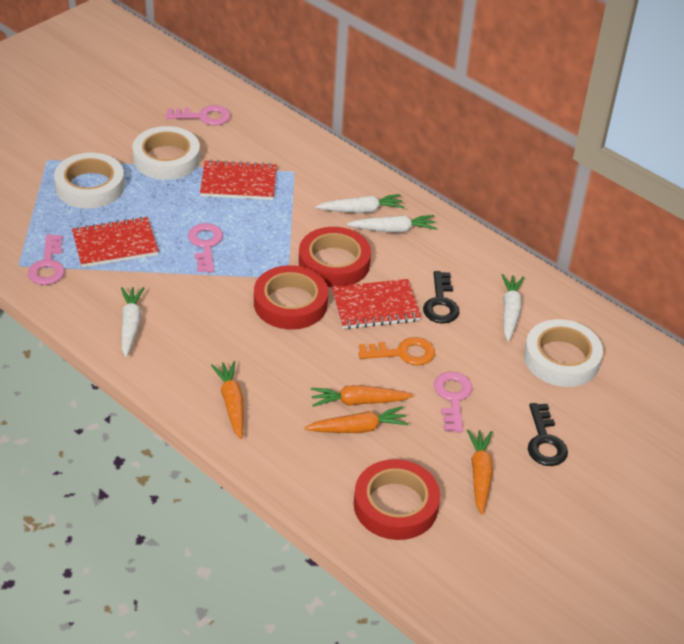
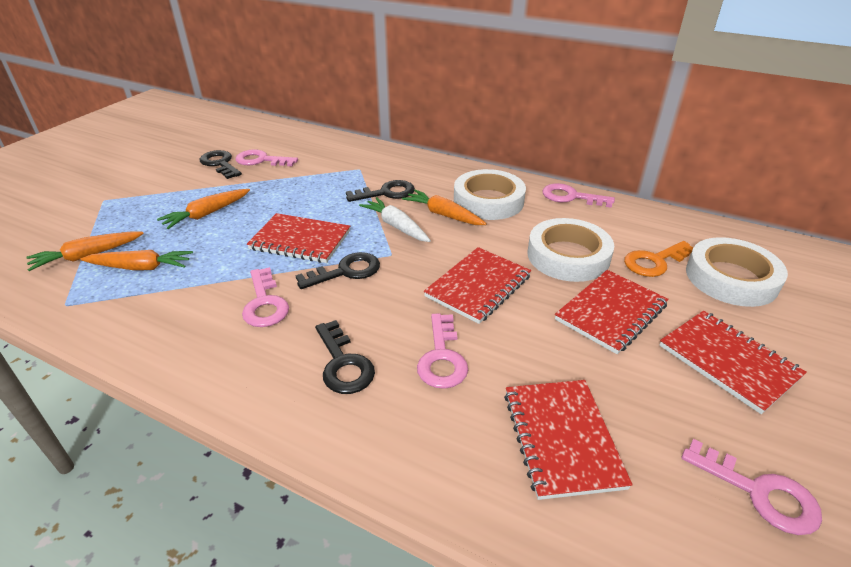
black key: 2 -> 4
pink key: 4 -> 5
red notebook: 3 -> 5
red tape: 3 -> 0
white carrot: 4 -> 1

